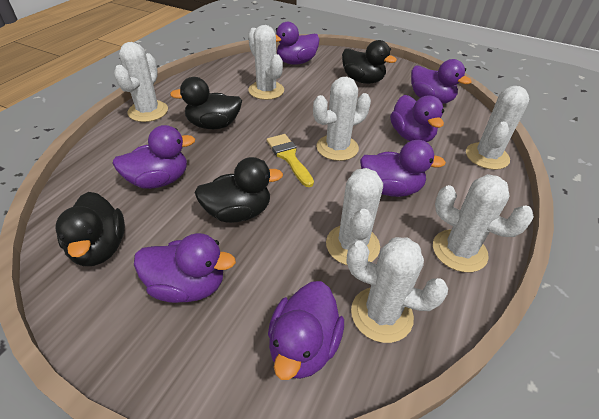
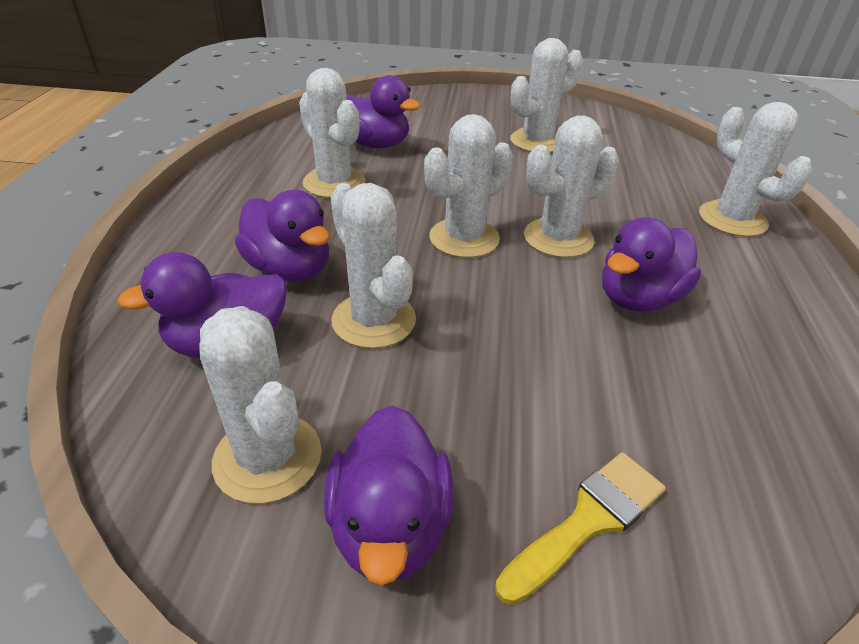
black duck: 4 -> 0
purple duck: 7 -> 5

